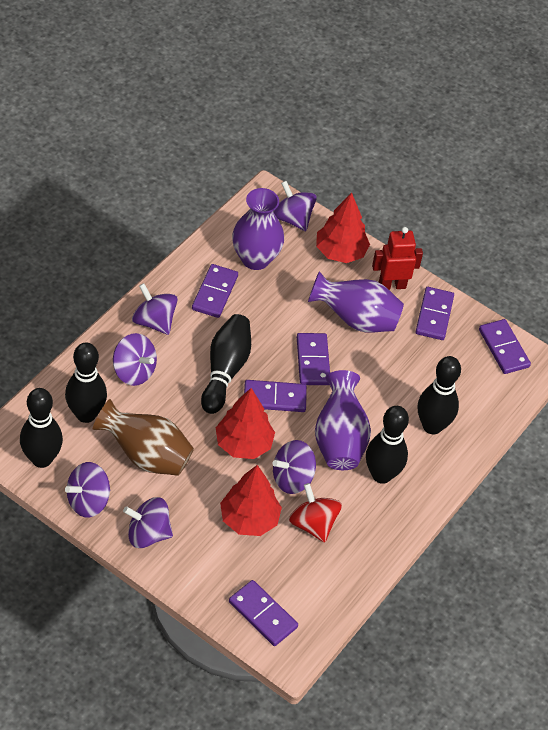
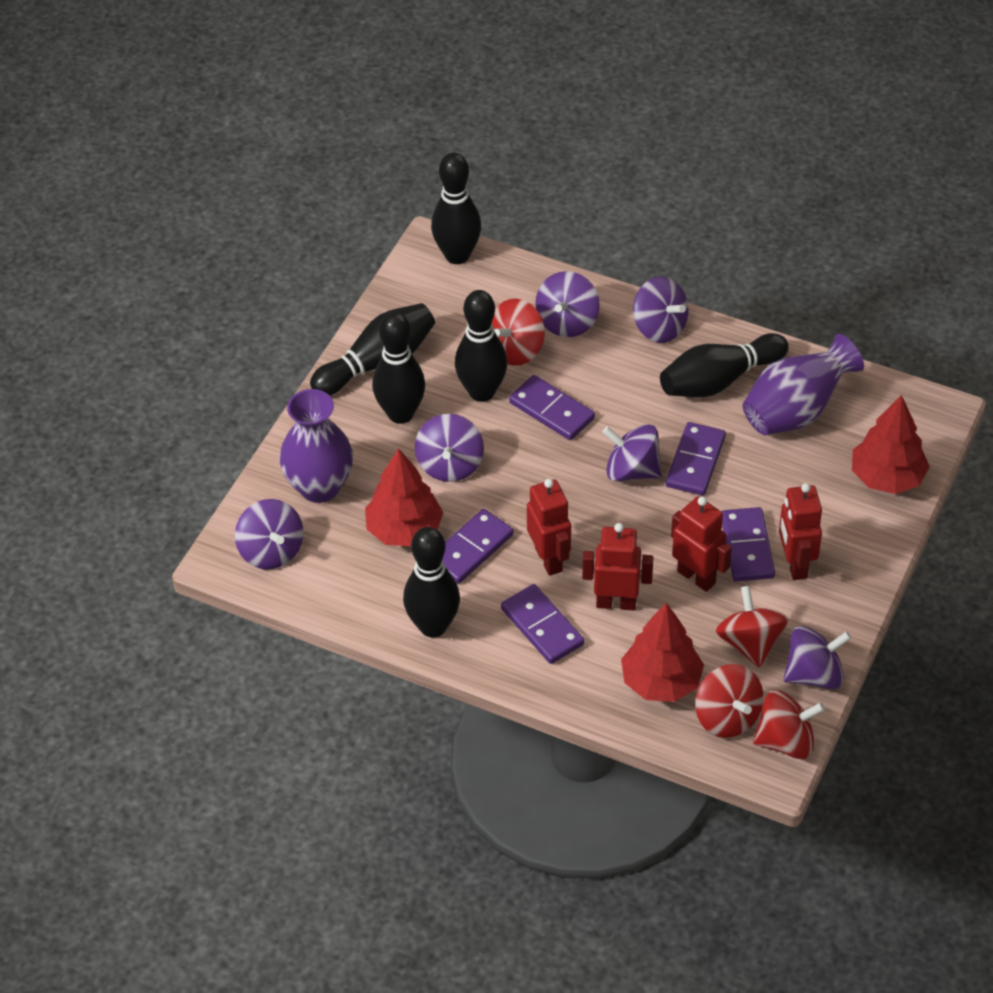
black bowling pin: 5 -> 6
brown vase: 1 -> 0
purple domino: 6 -> 5
purple vase: 3 -> 2
red robot: 1 -> 4
red spinning top: 1 -> 4

